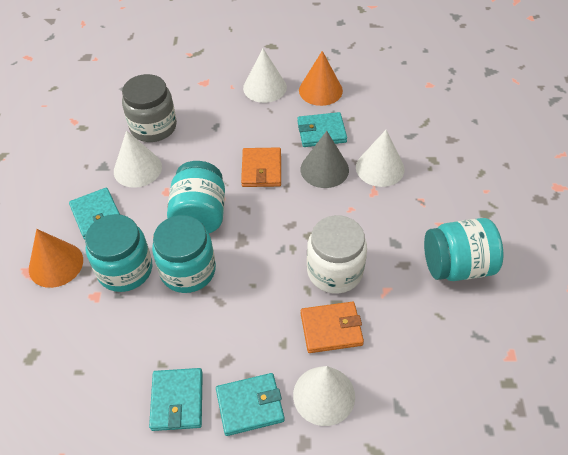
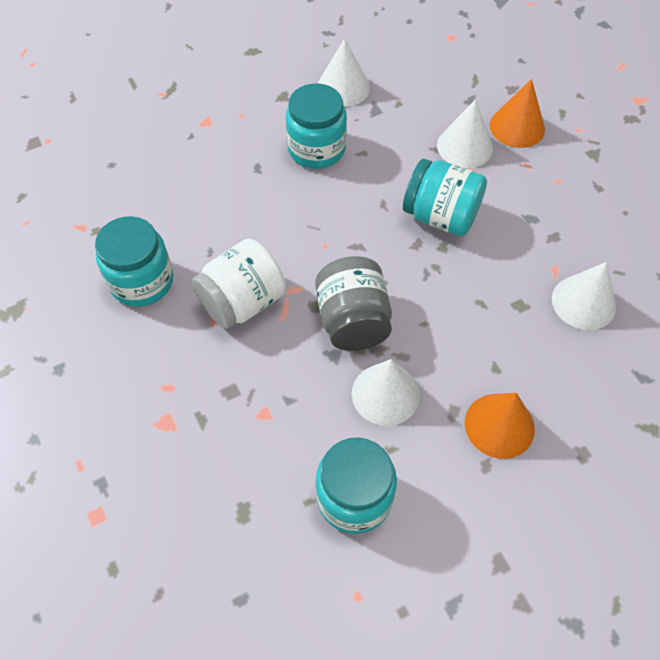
grey cone: 1 -> 0
orange wallet: 2 -> 0
turquoise wallet: 4 -> 0

